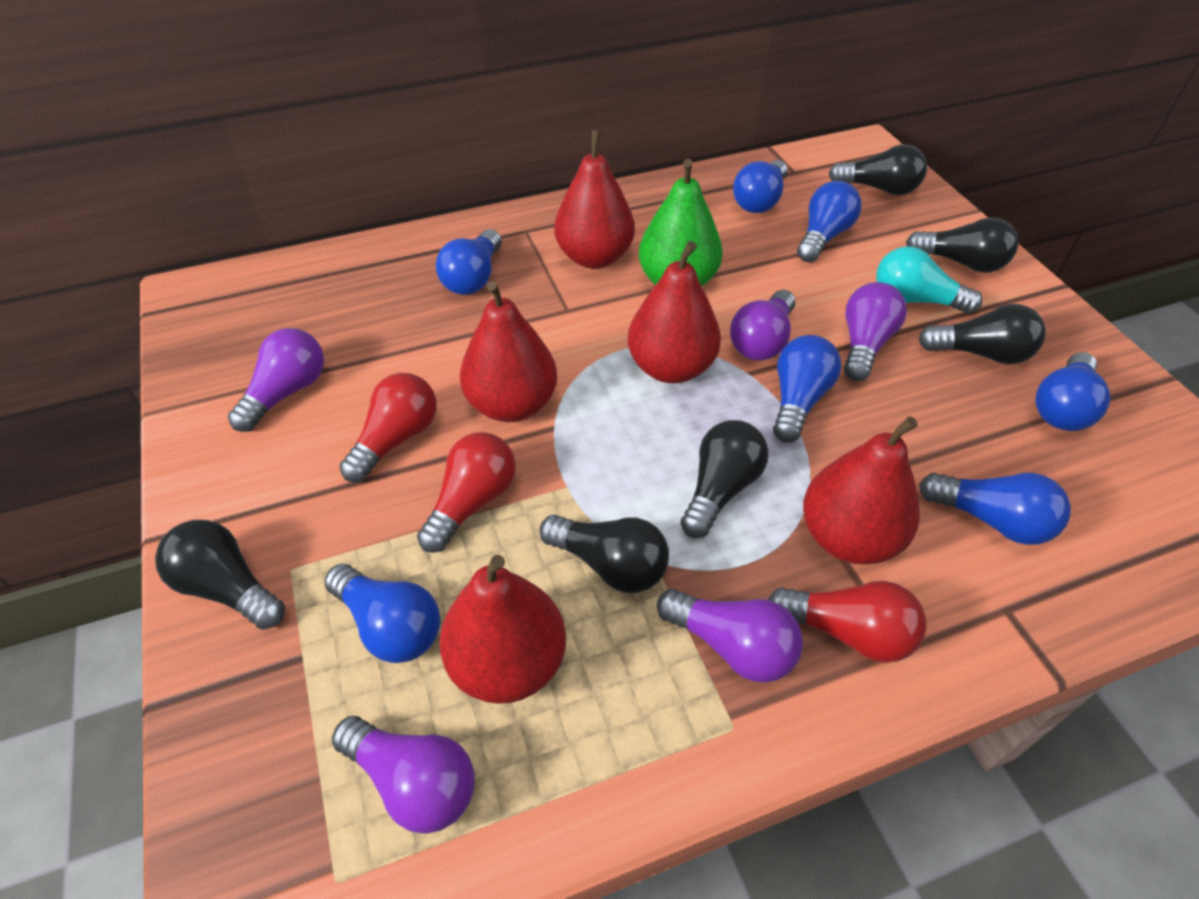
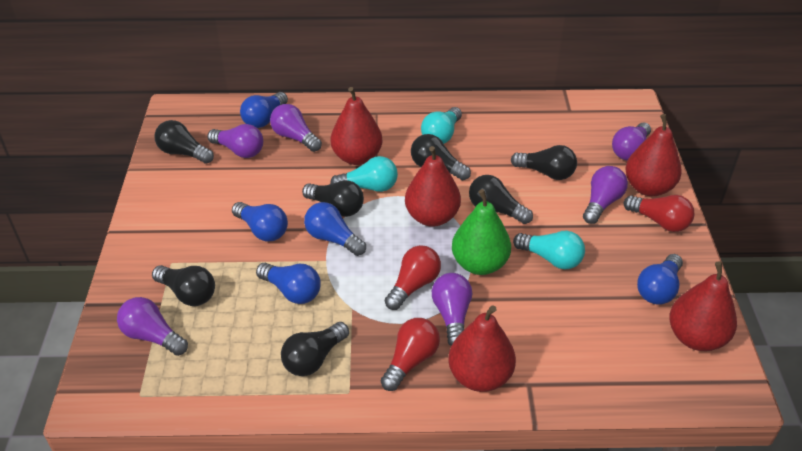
black light bulb: 6 -> 7
blue light bulb: 7 -> 5
purple light bulb: 5 -> 6
turquoise light bulb: 1 -> 3

